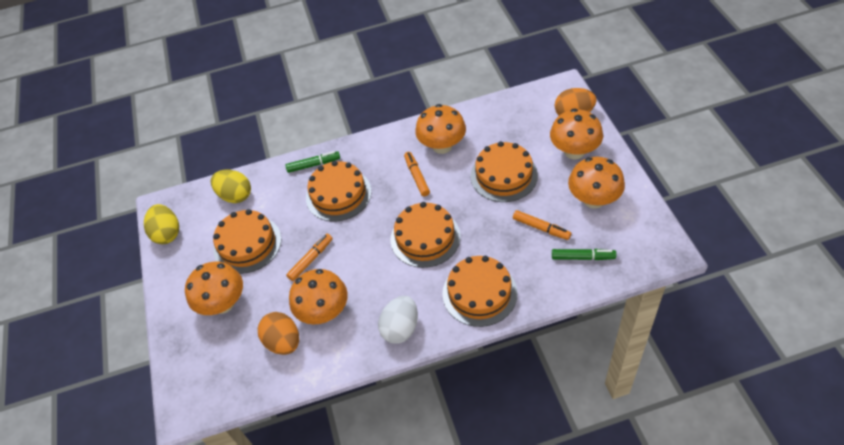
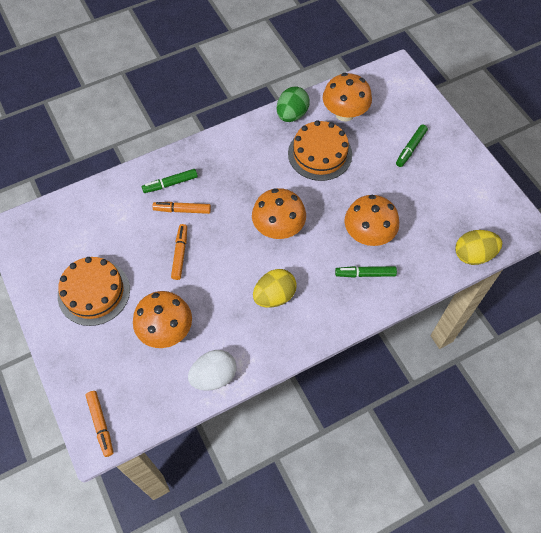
green egg: 0 -> 1
green marker: 2 -> 3
orange cake: 5 -> 2
orange egg: 2 -> 0
orange mushroom: 5 -> 4

